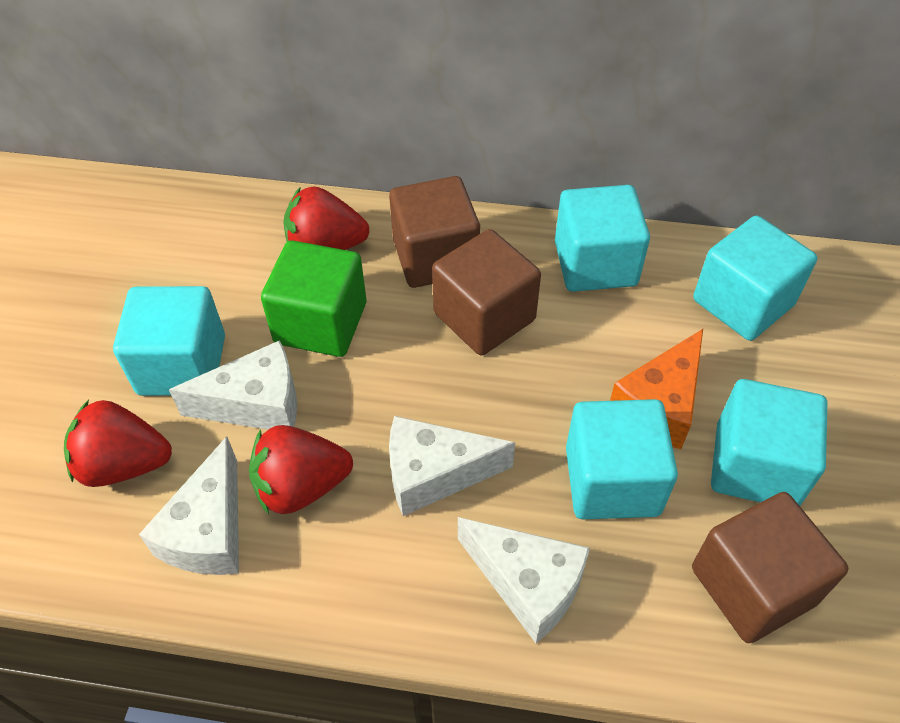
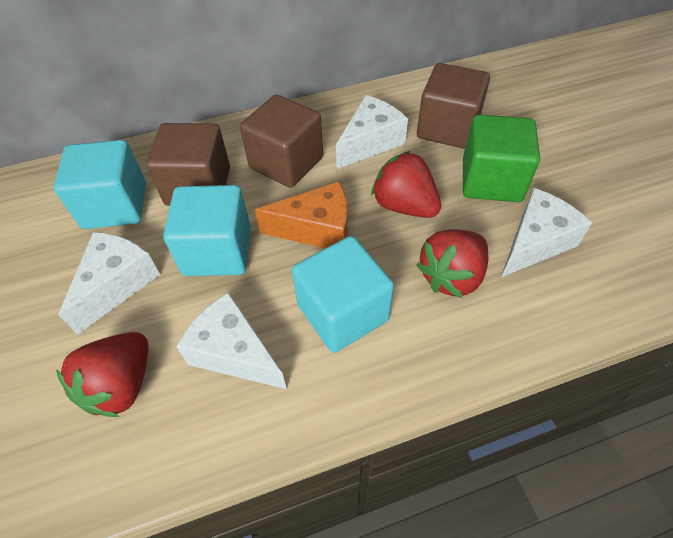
turquoise cube: 5 -> 3

